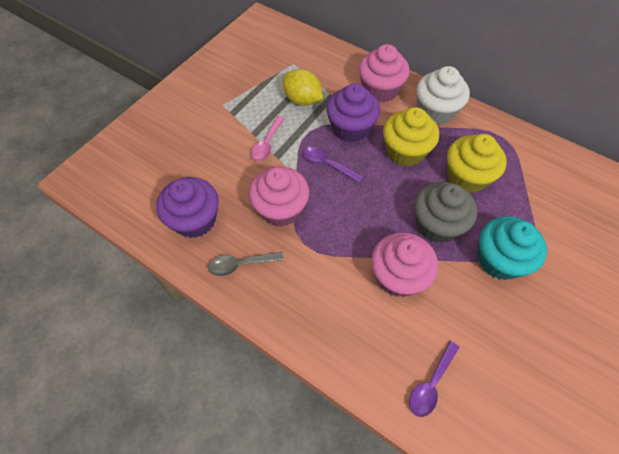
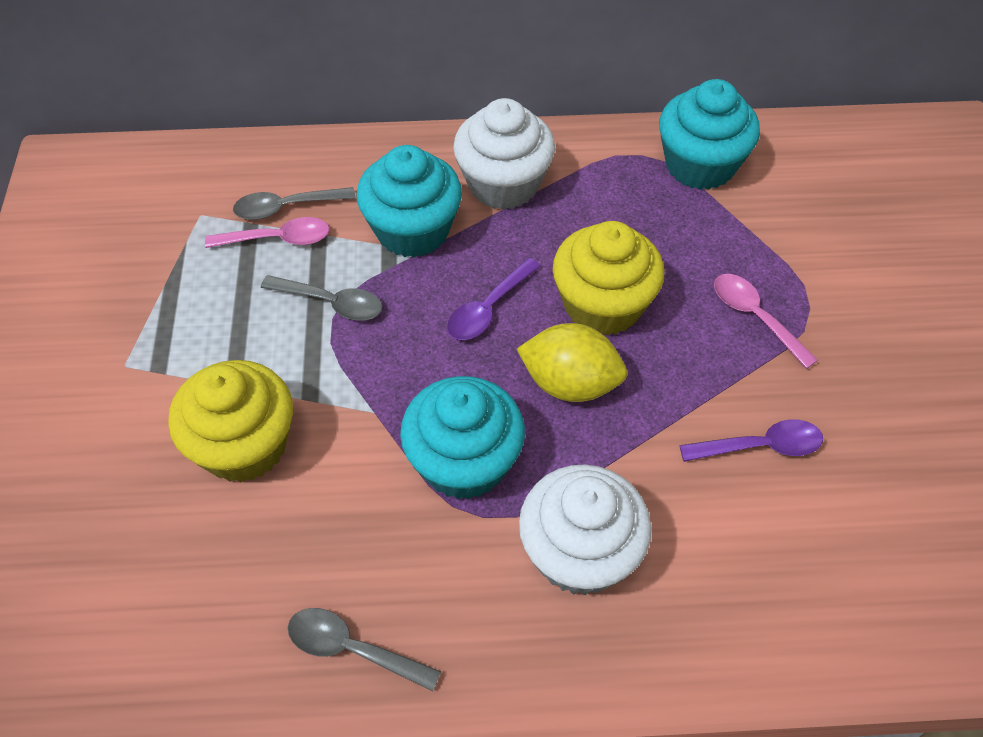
grey cupcake: 1 -> 0
grey spoon: 1 -> 3
pink cupcake: 3 -> 0
pink spoon: 1 -> 2
purple cupcake: 2 -> 0
turquoise cupcake: 1 -> 3
white cupcake: 1 -> 2

